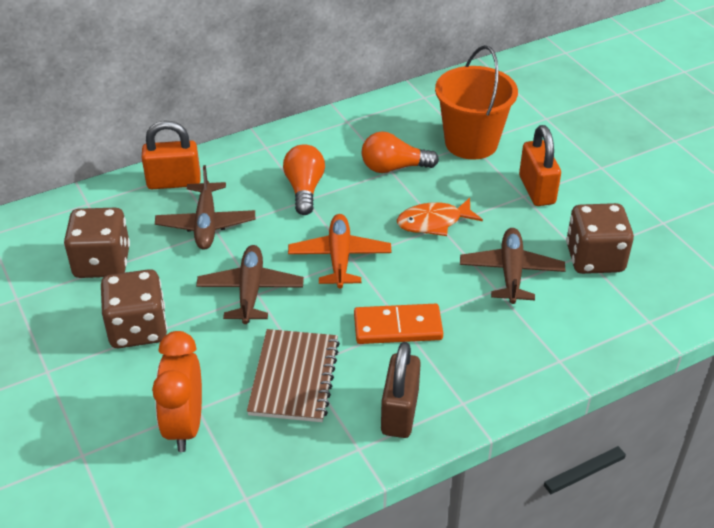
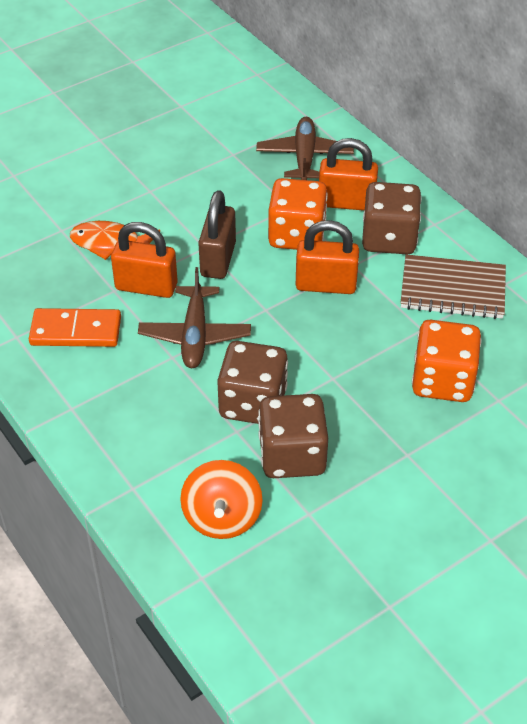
brown plane: 3 -> 2
orange bucket: 1 -> 0
orange clock: 1 -> 0
orange dice: 0 -> 2
orange light bulb: 2 -> 0
orange padlock: 2 -> 3
orange plane: 1 -> 0
orange spinning top: 0 -> 1

